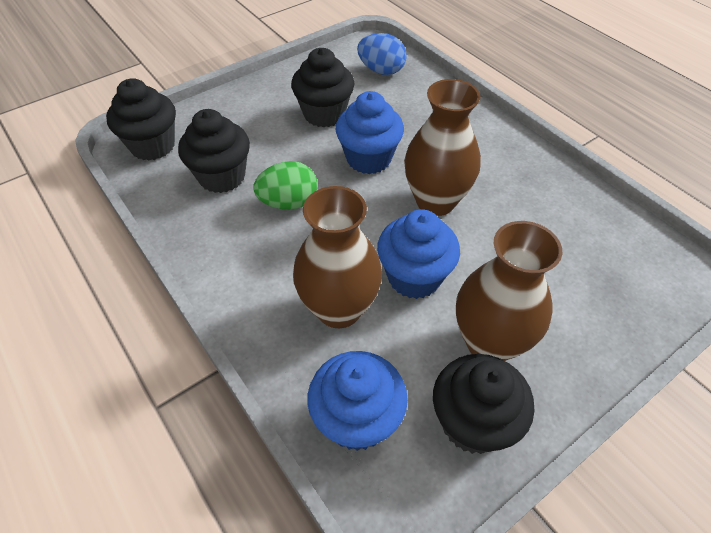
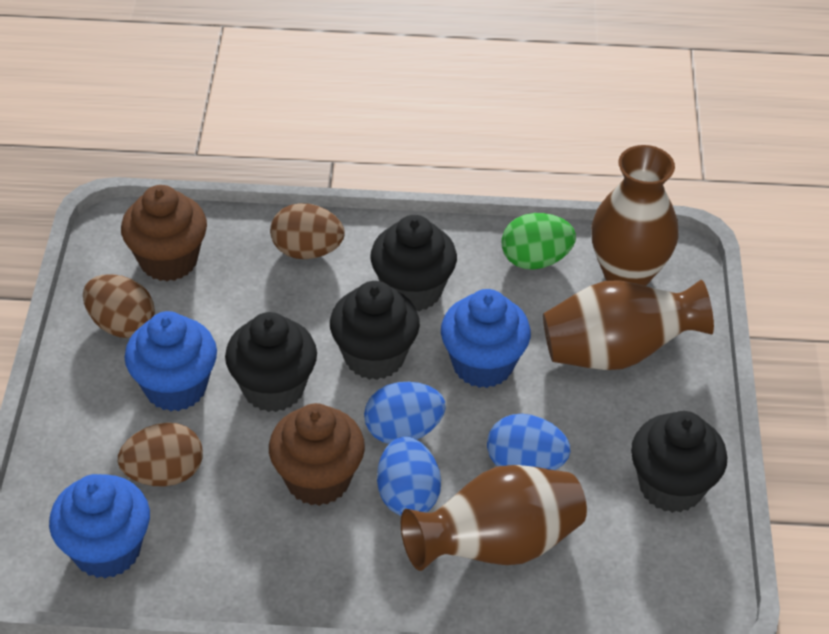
blue egg: 1 -> 3
brown cupcake: 0 -> 2
brown egg: 0 -> 3

